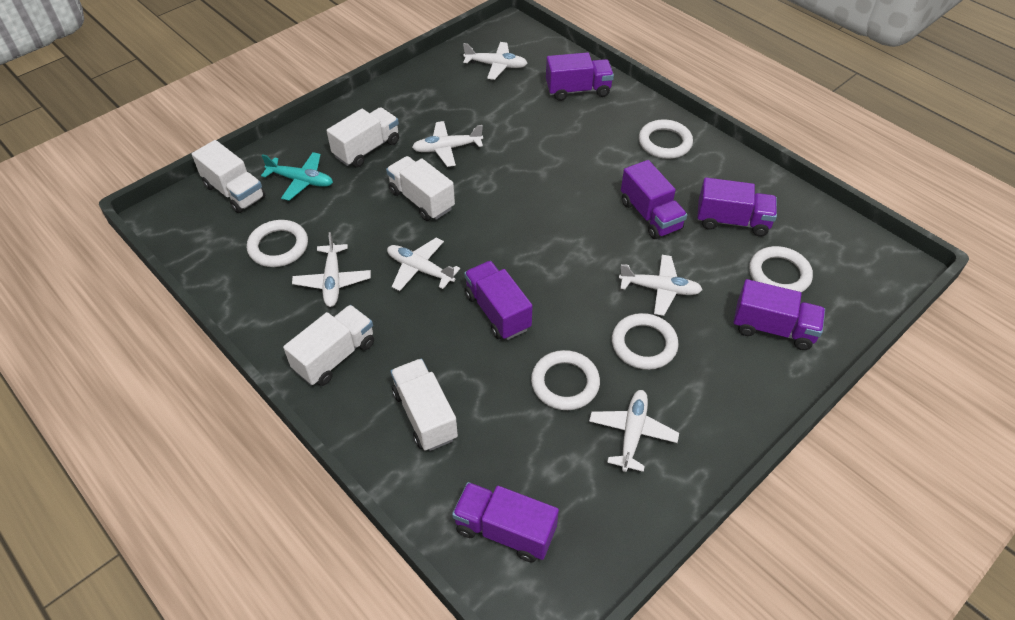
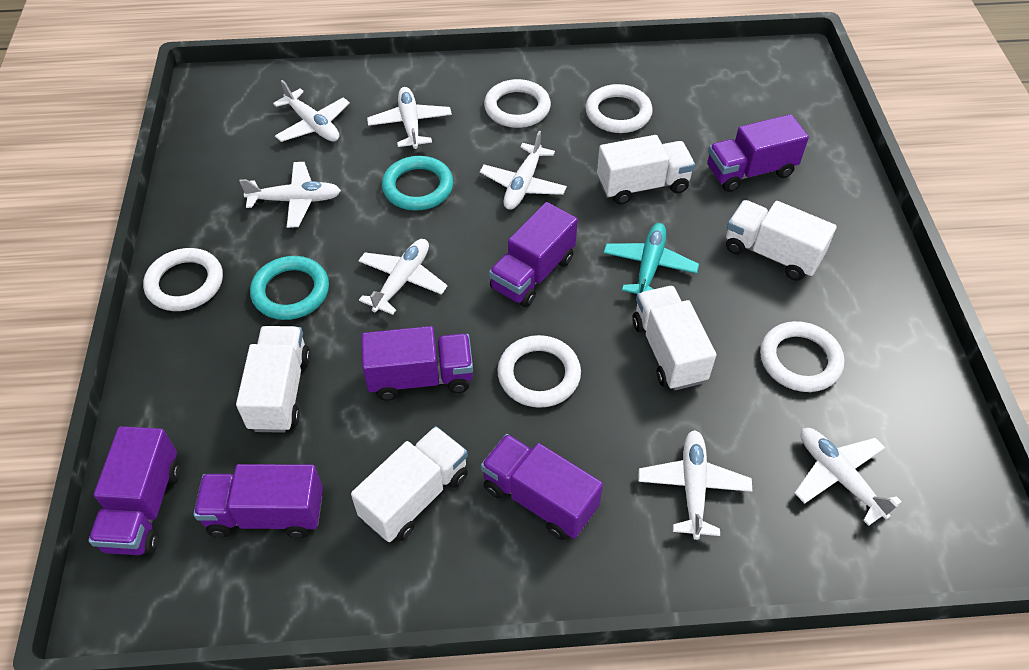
turquoise ring: 0 -> 2
white plane: 6 -> 7

